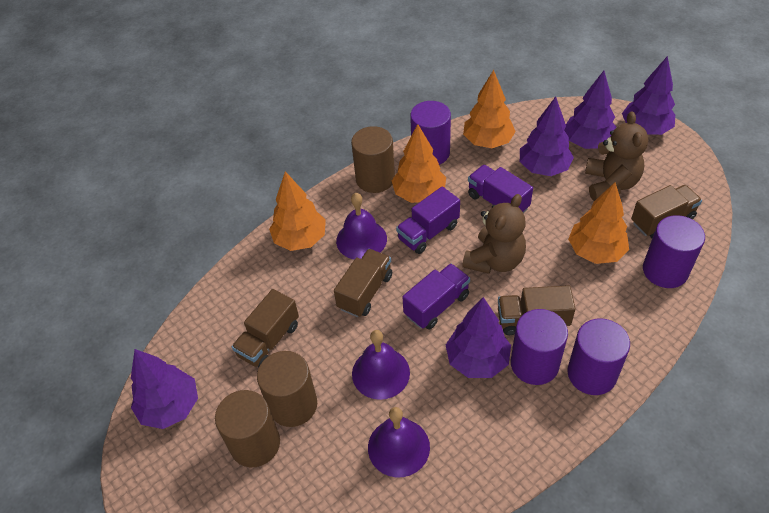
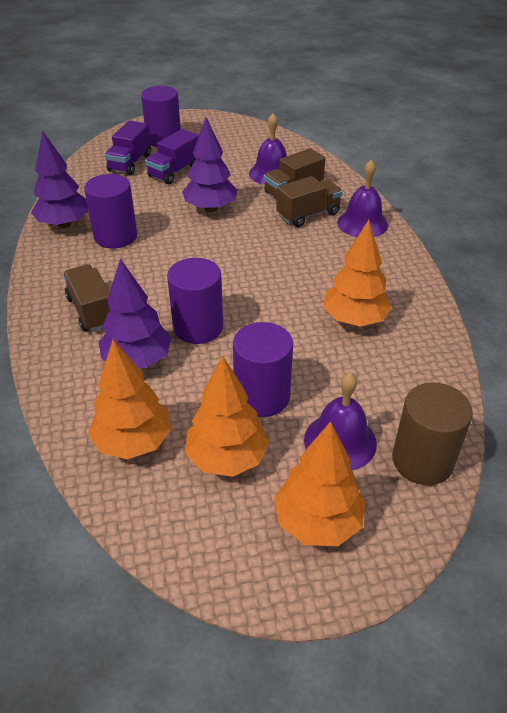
brown cylinder: 3 -> 1
brown teddy bear: 2 -> 0
brown truck: 4 -> 3
purple tree: 5 -> 3
purple truck: 3 -> 2

